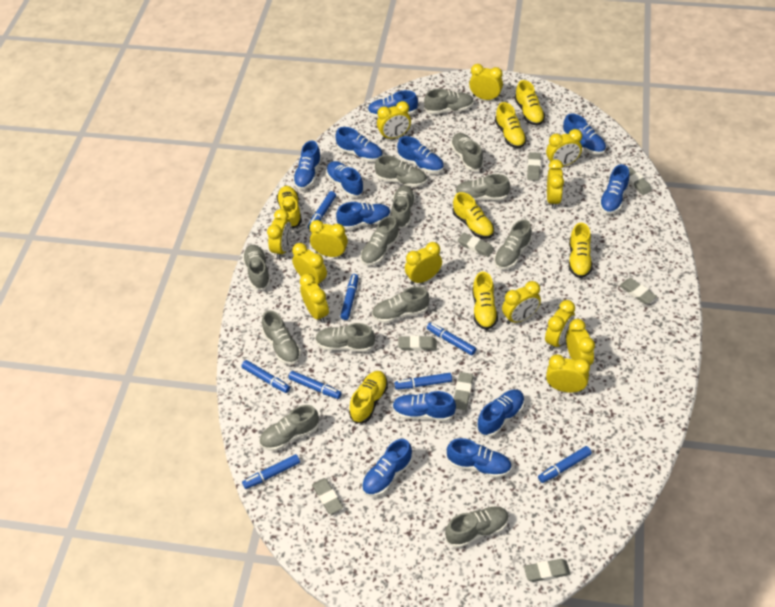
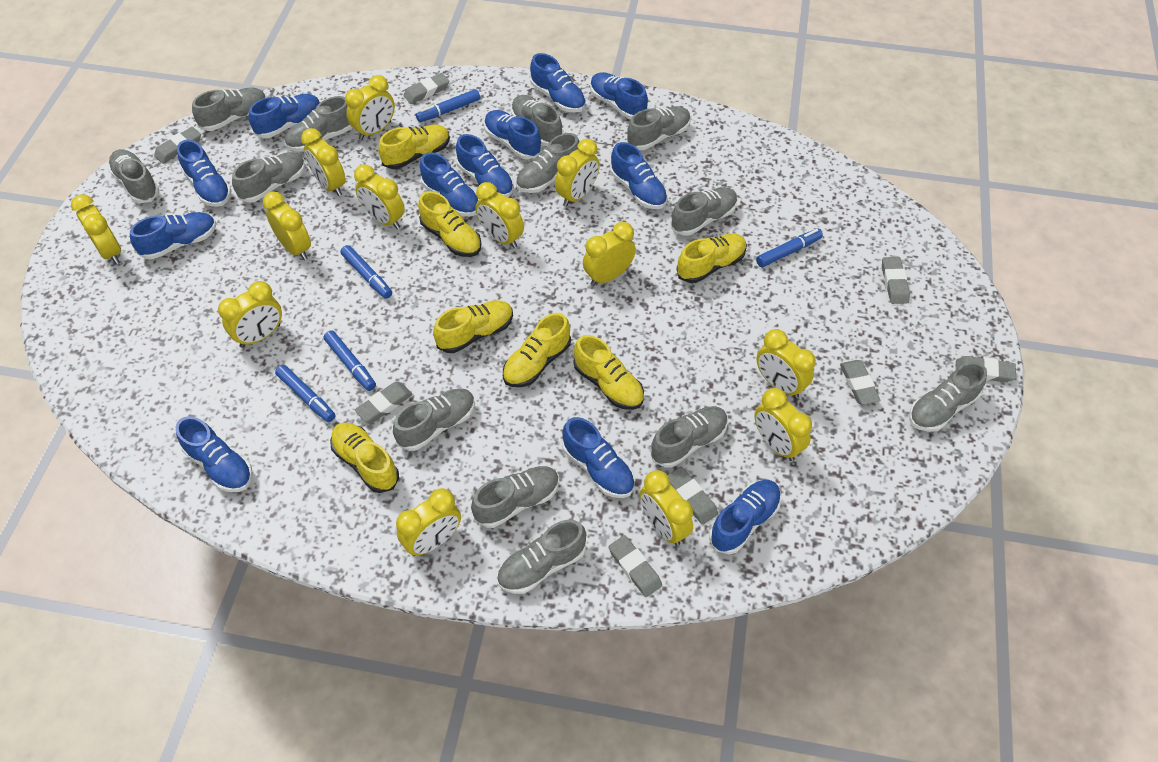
blue marker: 8 -> 5

